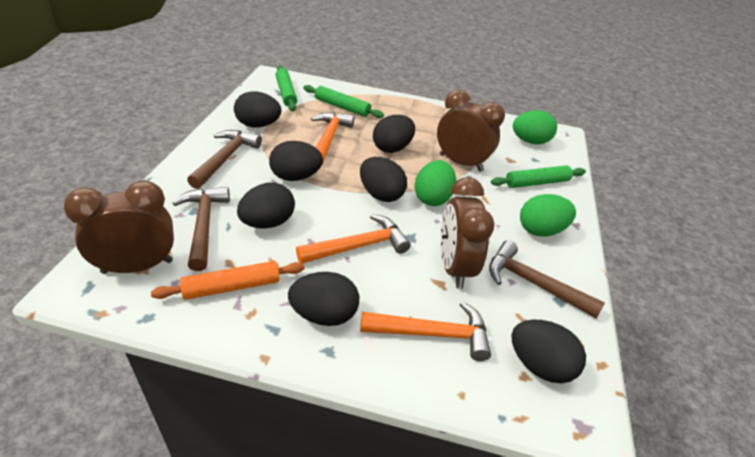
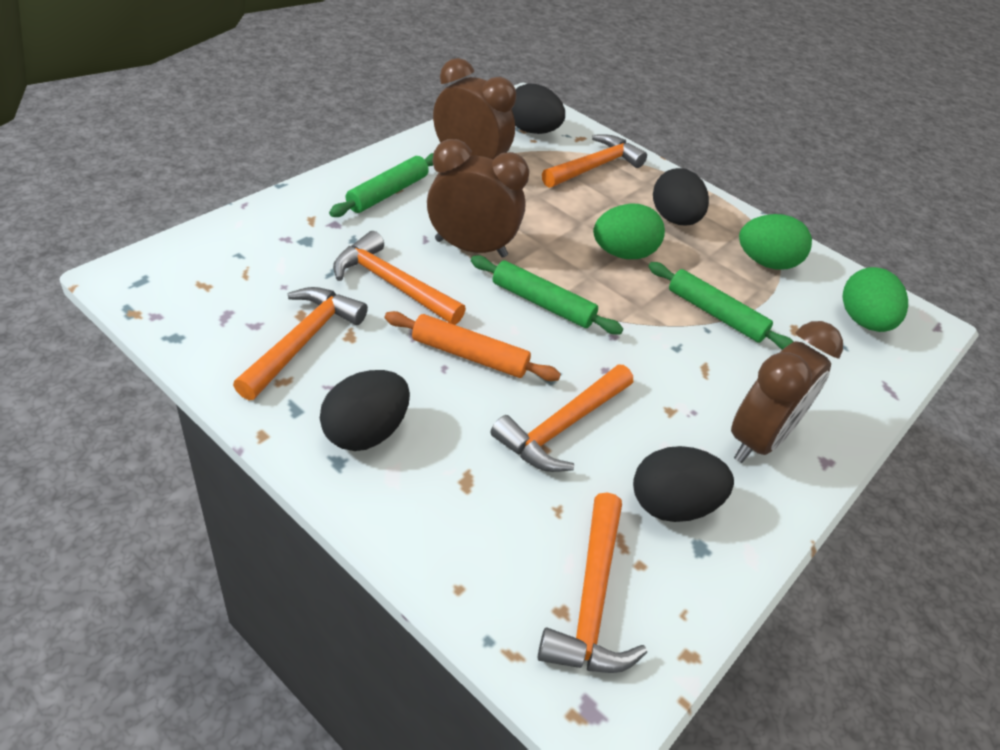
black egg: 7 -> 4
brown hammer: 3 -> 0
orange hammer: 3 -> 5

